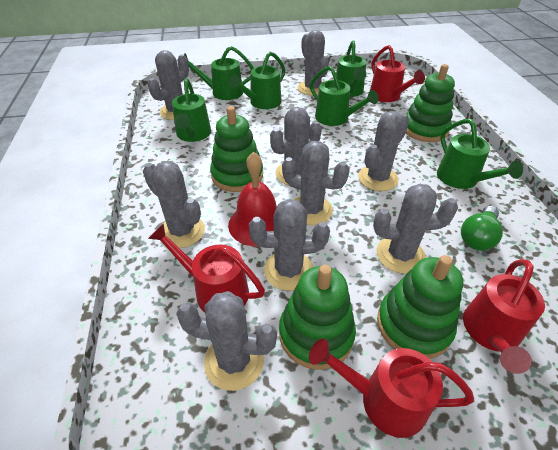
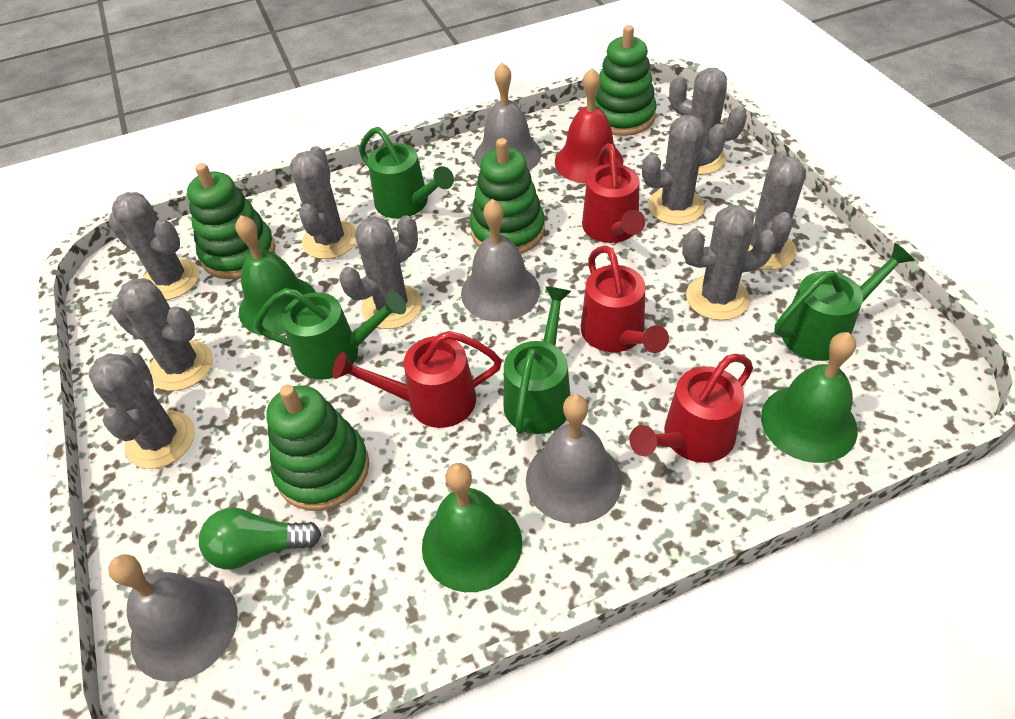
green bell: 0 -> 3
green watering can: 6 -> 4
grey bell: 0 -> 4

